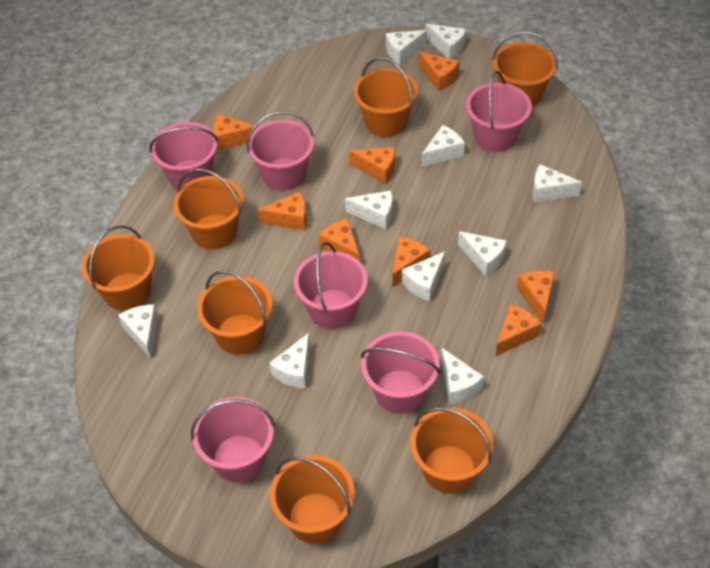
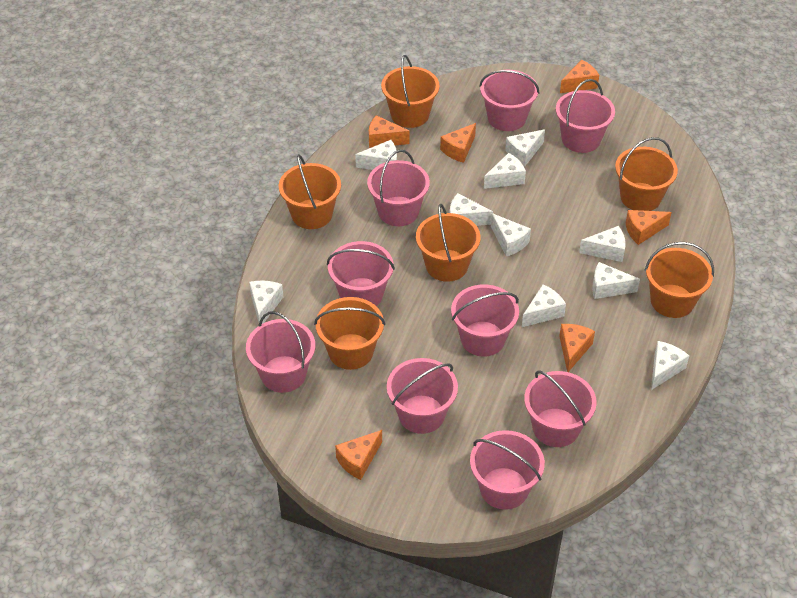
orange bucket: 7 -> 6
orange cheese: 8 -> 6
pink bucket: 6 -> 9

